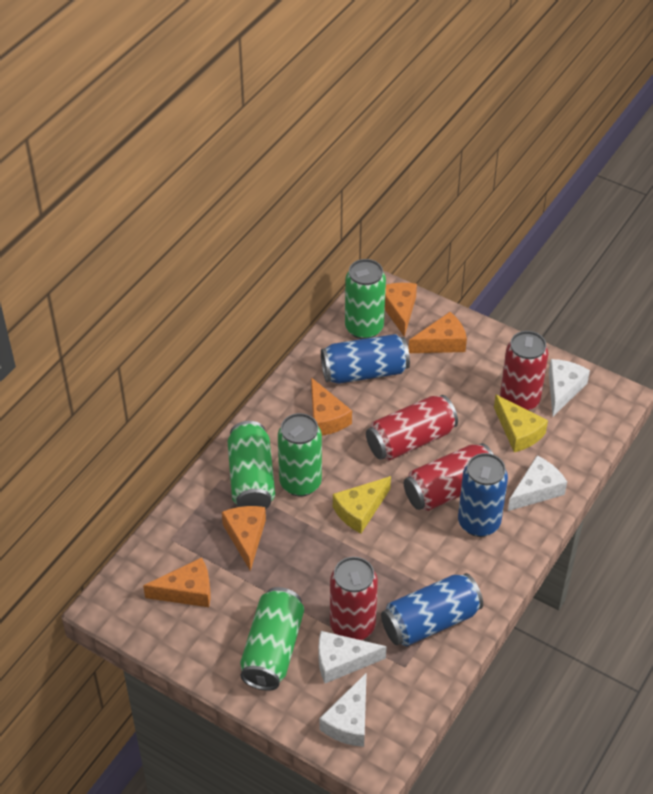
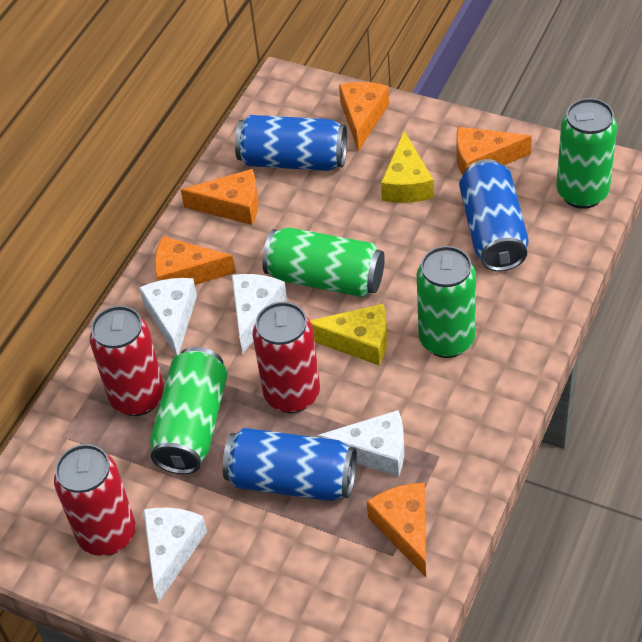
red can: 4 -> 3

